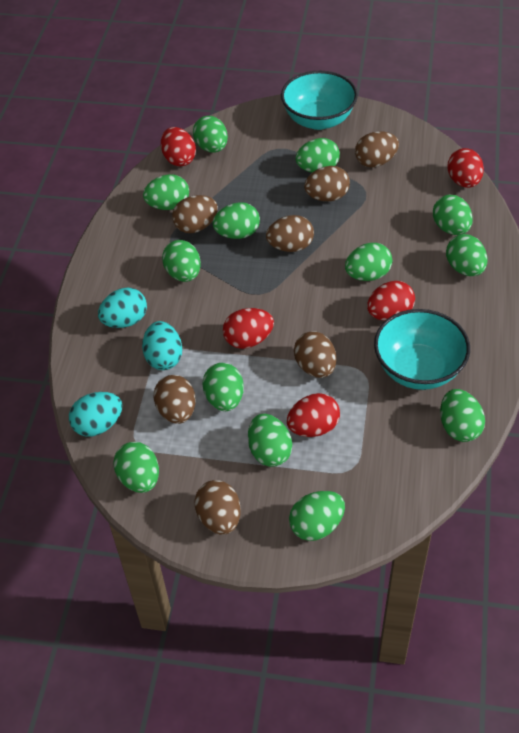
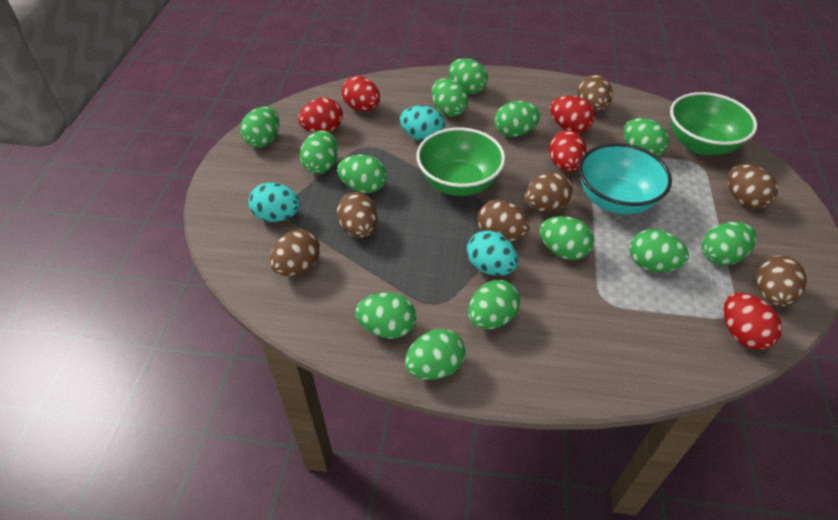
green bowl: 0 -> 2
turquoise bowl: 2 -> 1

